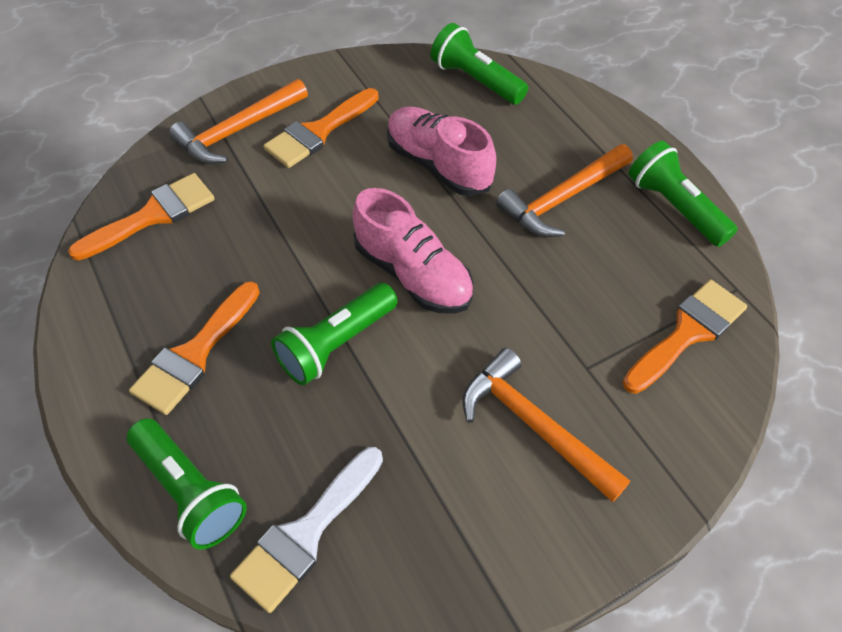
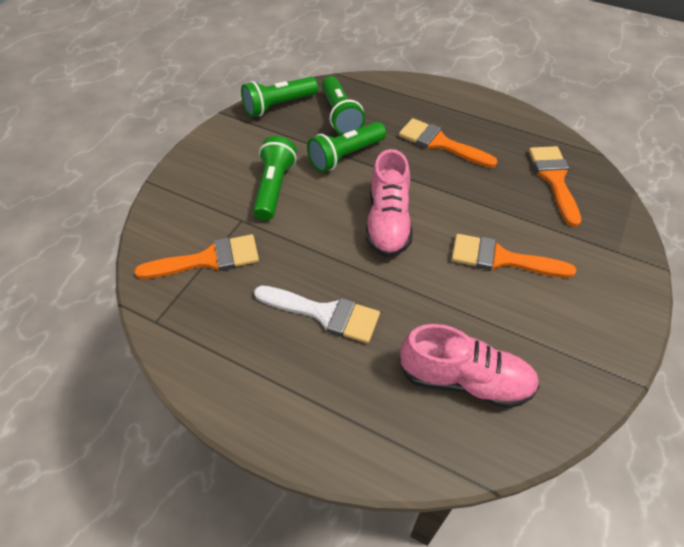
orange hammer: 3 -> 0

